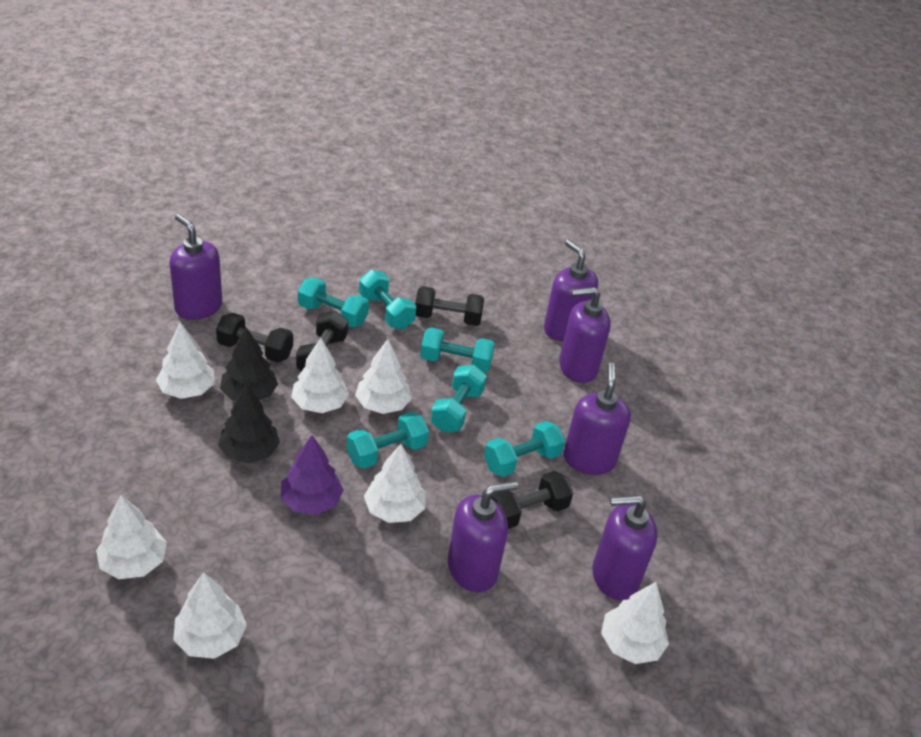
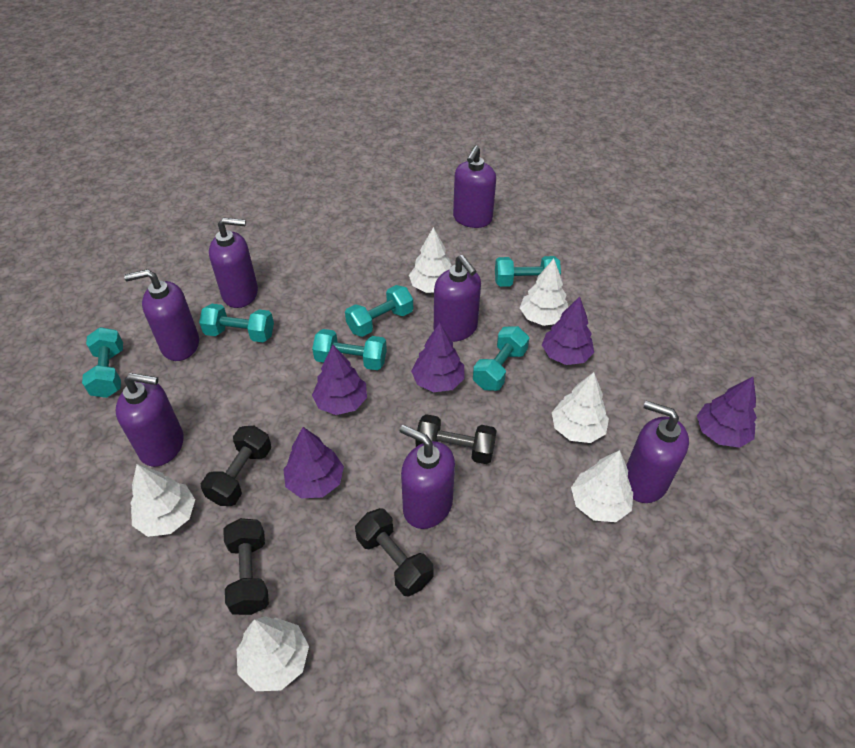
black tree: 2 -> 0
purple soap dispenser: 6 -> 7
purple tree: 1 -> 5
white tree: 7 -> 6

